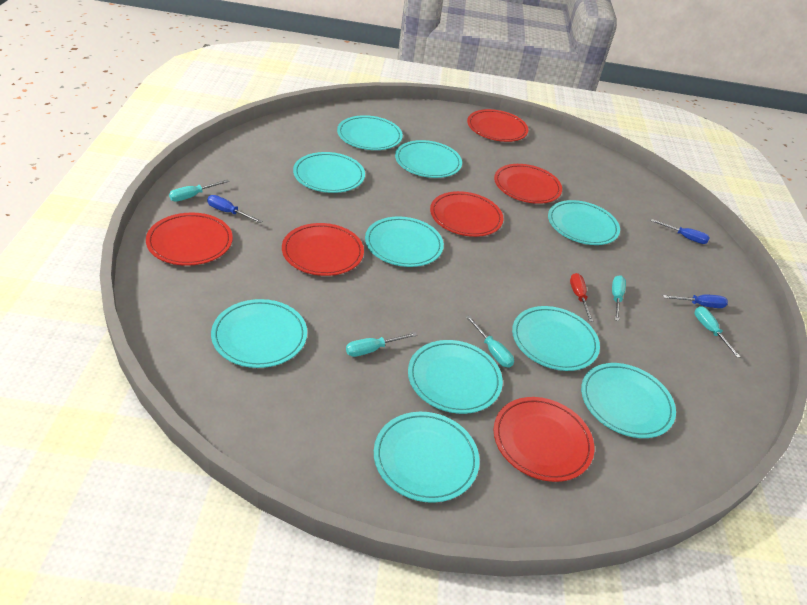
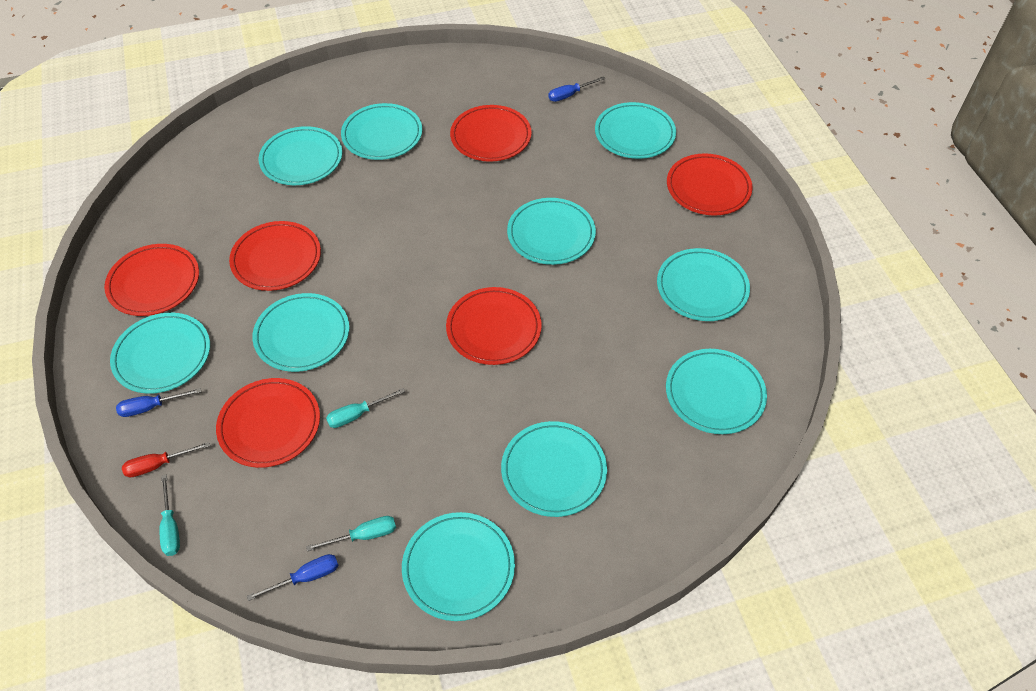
turquoise screwdriver: 5 -> 3

